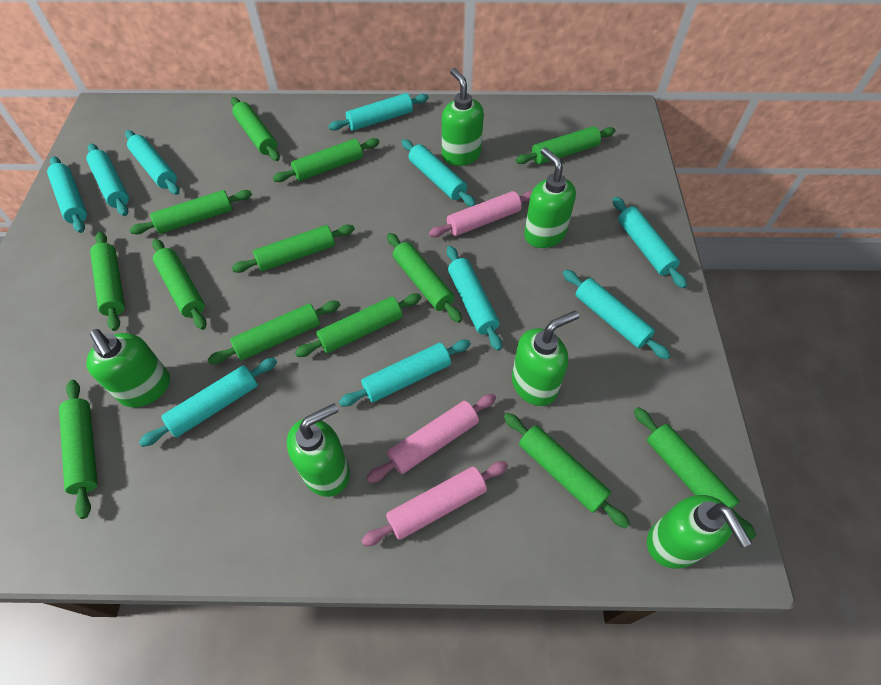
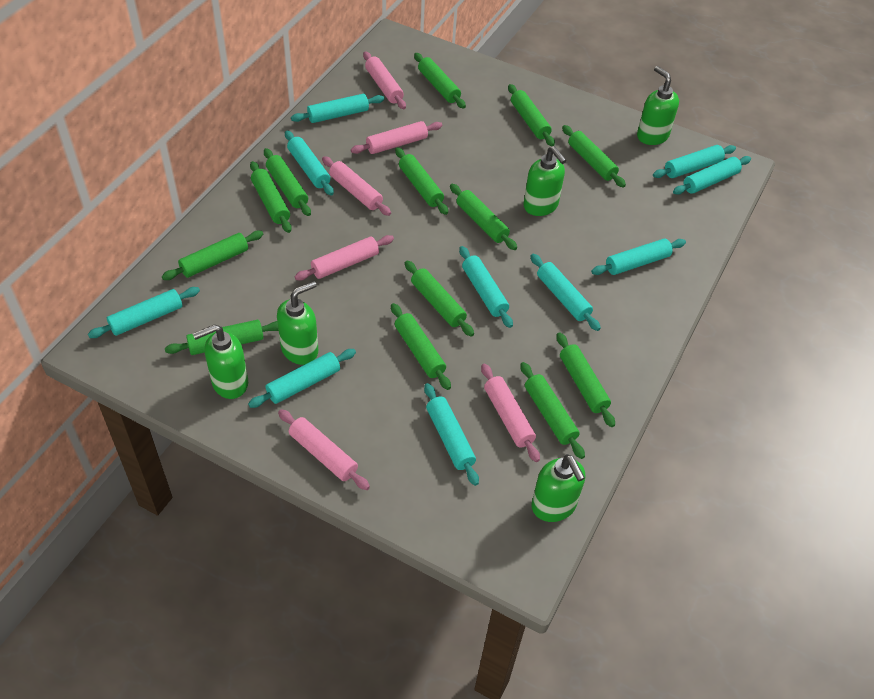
green soap dispenser: 6 -> 5
pink rolling pin: 3 -> 6

